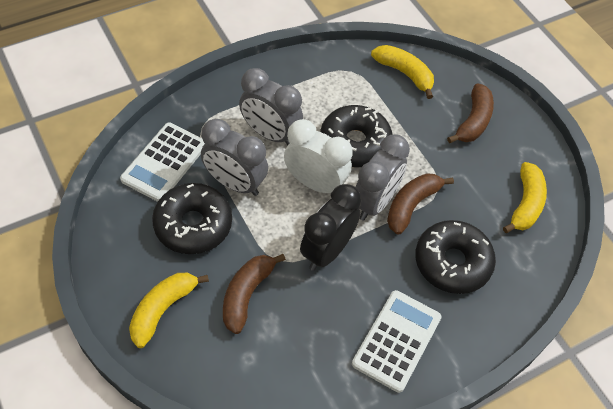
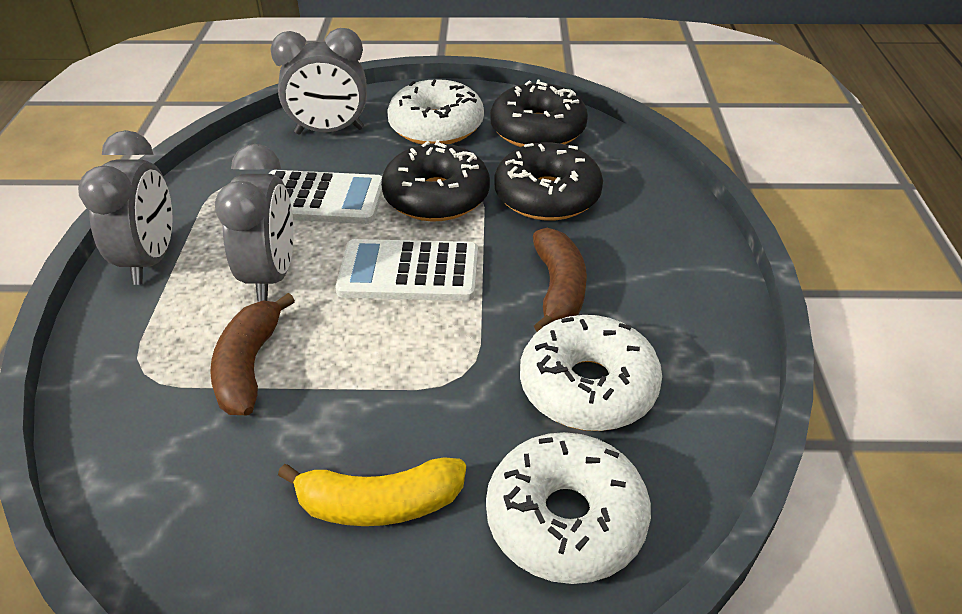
black clock: 1 -> 0
brown banana: 3 -> 2
white clock: 1 -> 0
white donut: 0 -> 3
yellow banana: 3 -> 1

